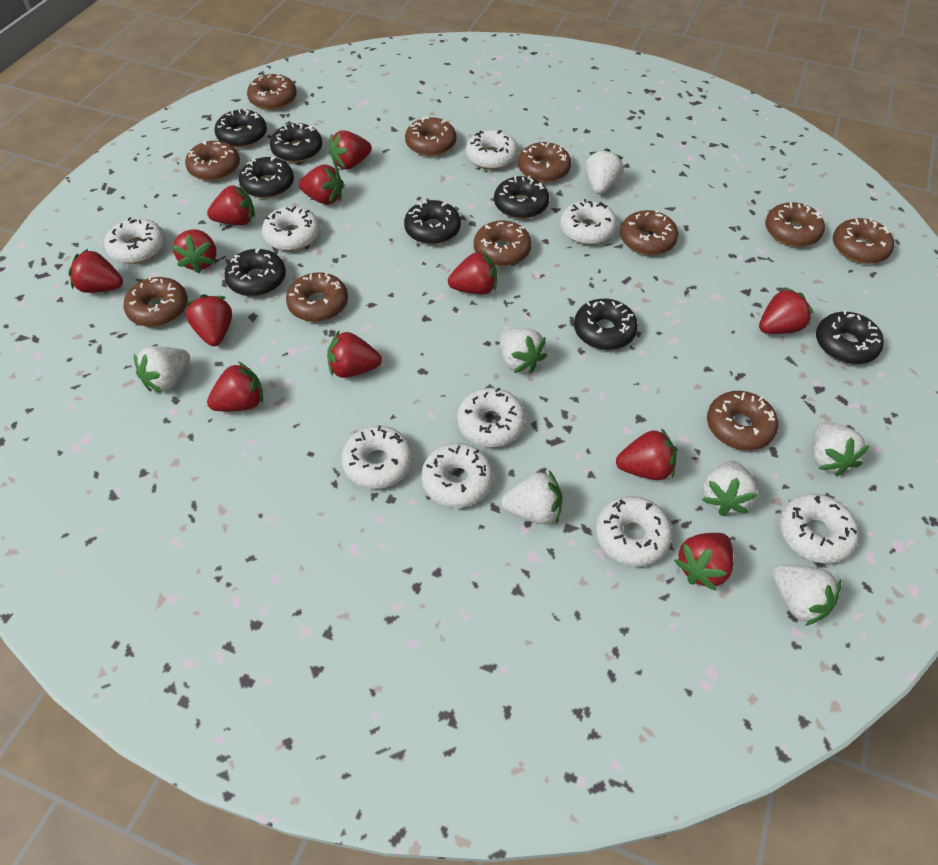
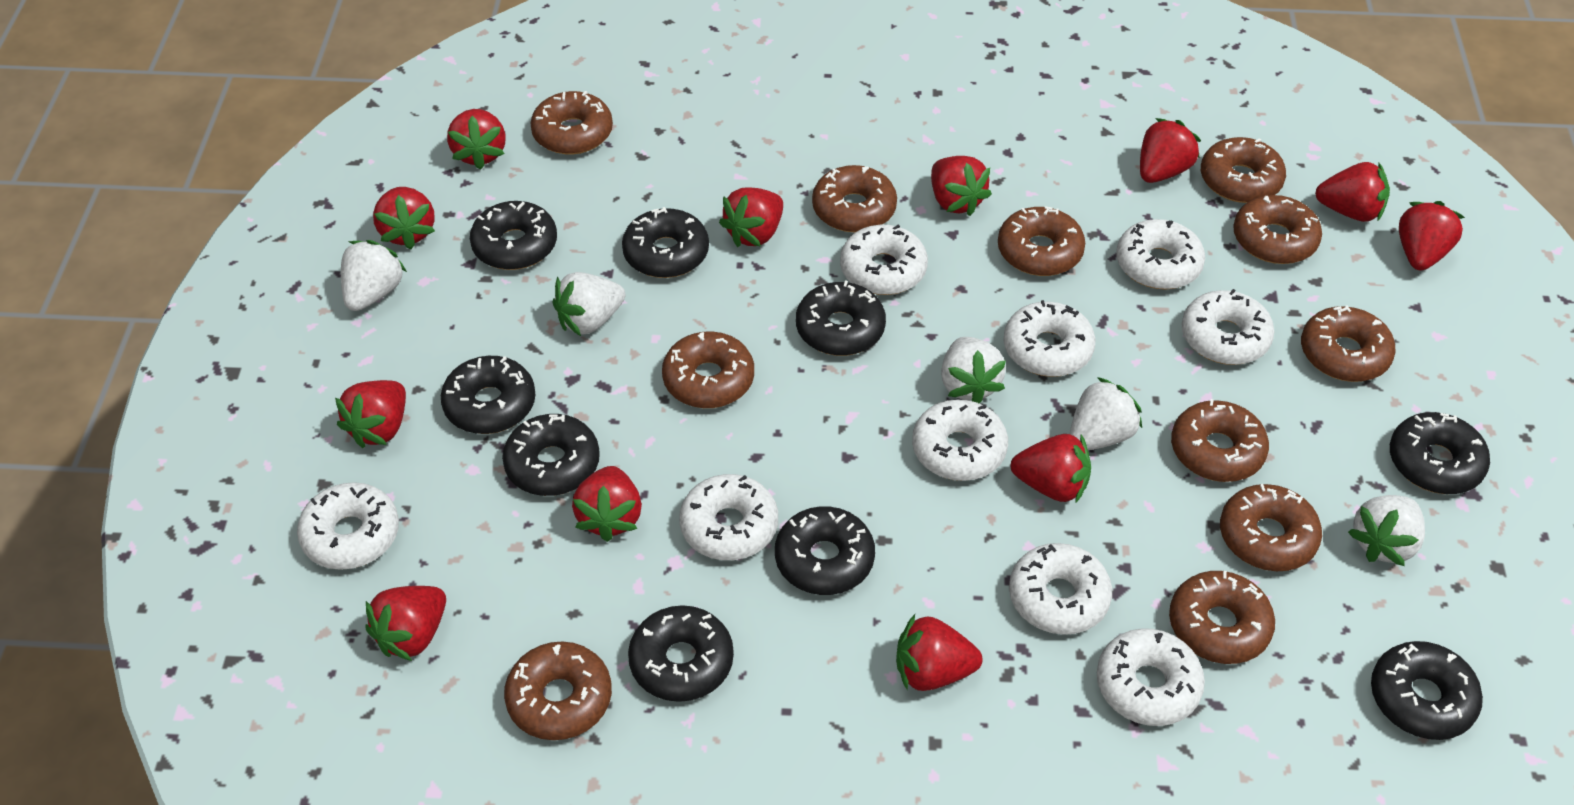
black donut: 8 -> 9
white strawberry: 7 -> 5

